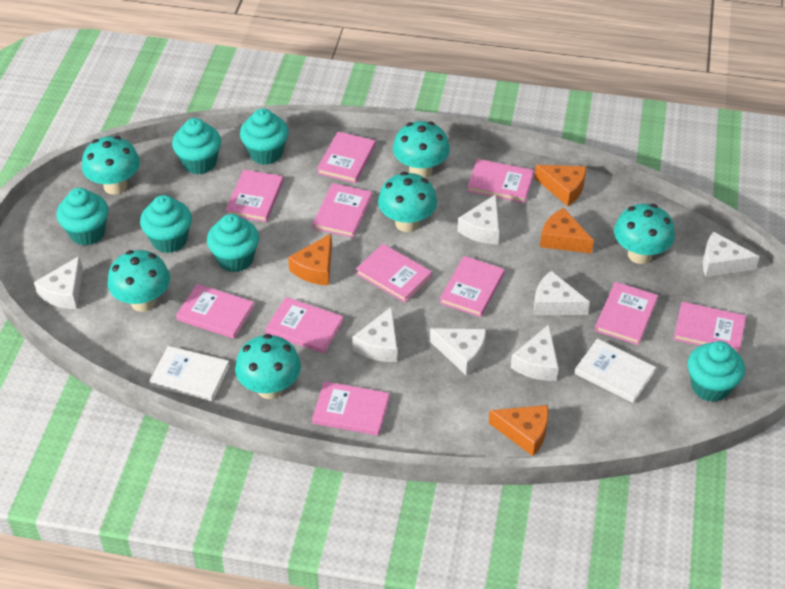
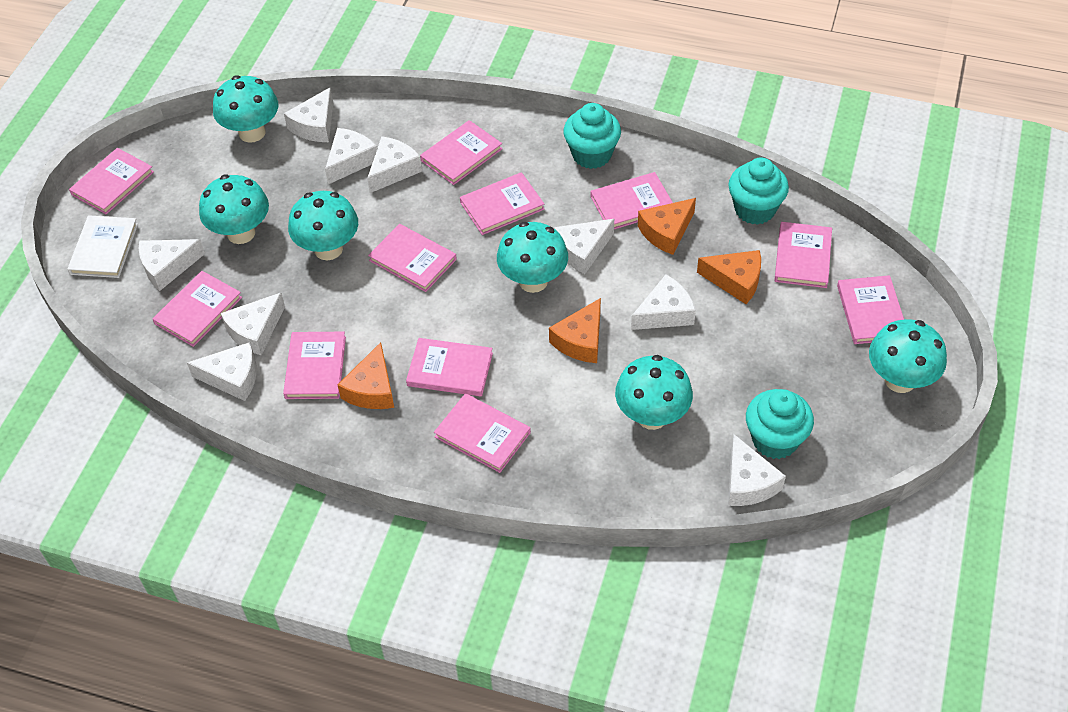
turquoise cupcake: 6 -> 3
white book: 2 -> 1
white cheese: 7 -> 9

